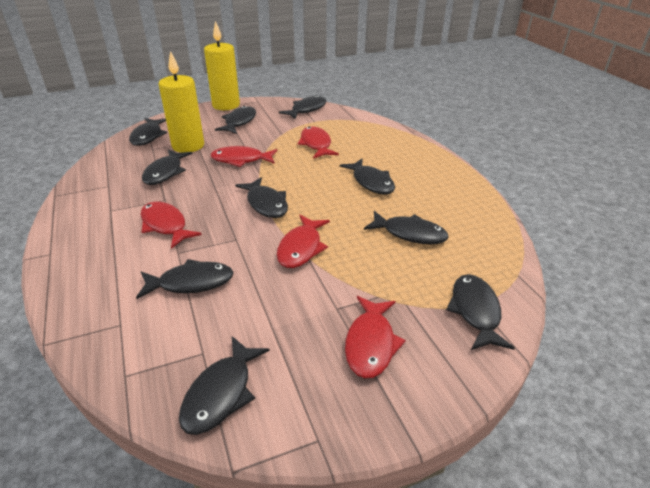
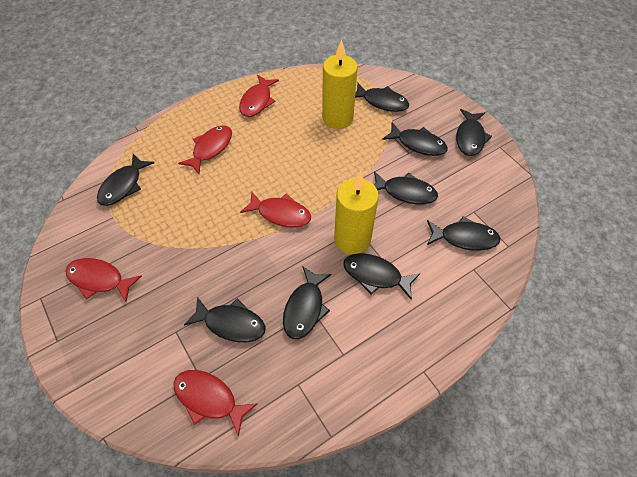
black fish: 10 -> 9

